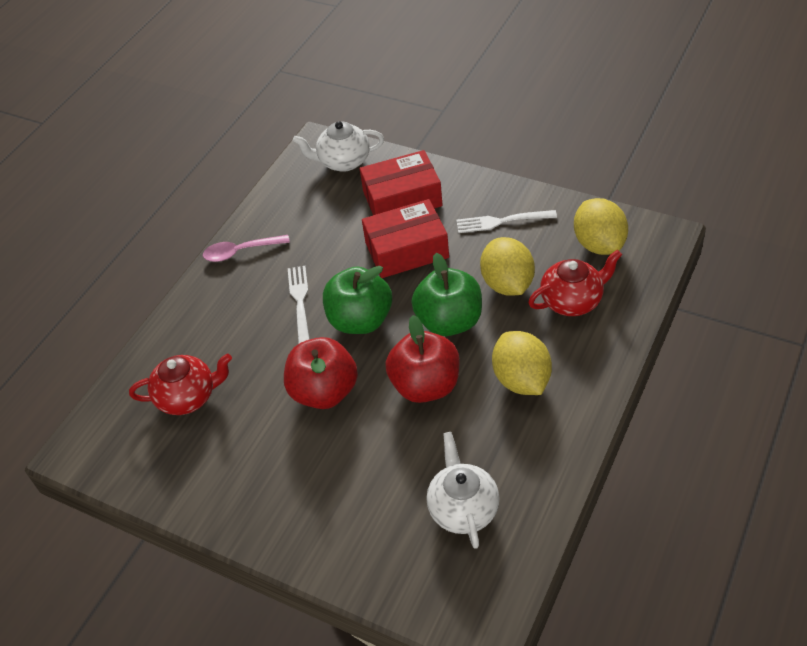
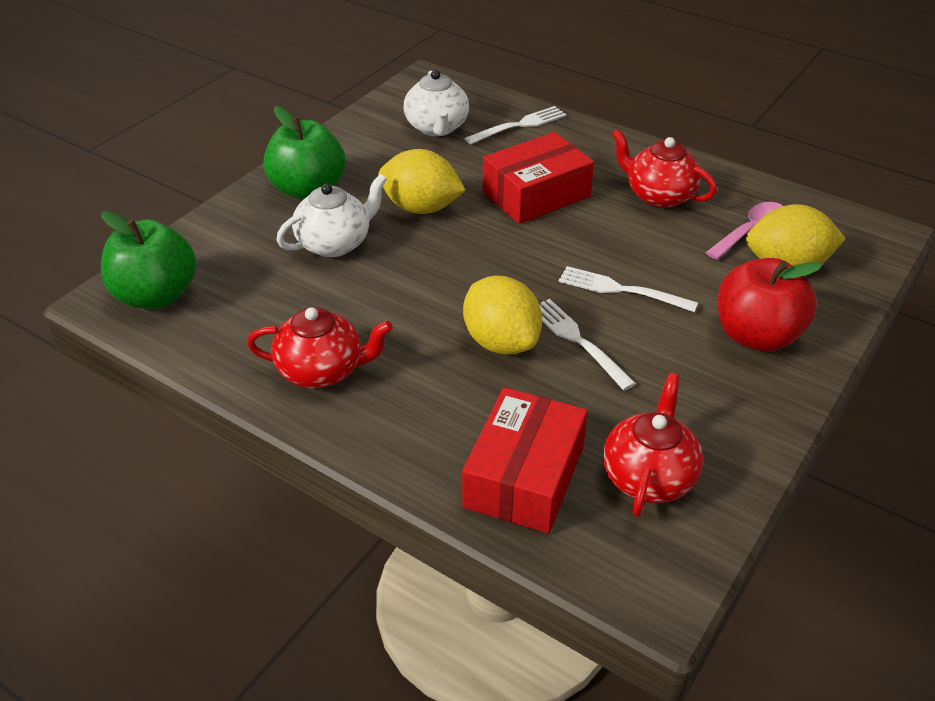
red apple: 2 -> 1
red teapot: 2 -> 3
white fork: 2 -> 3

